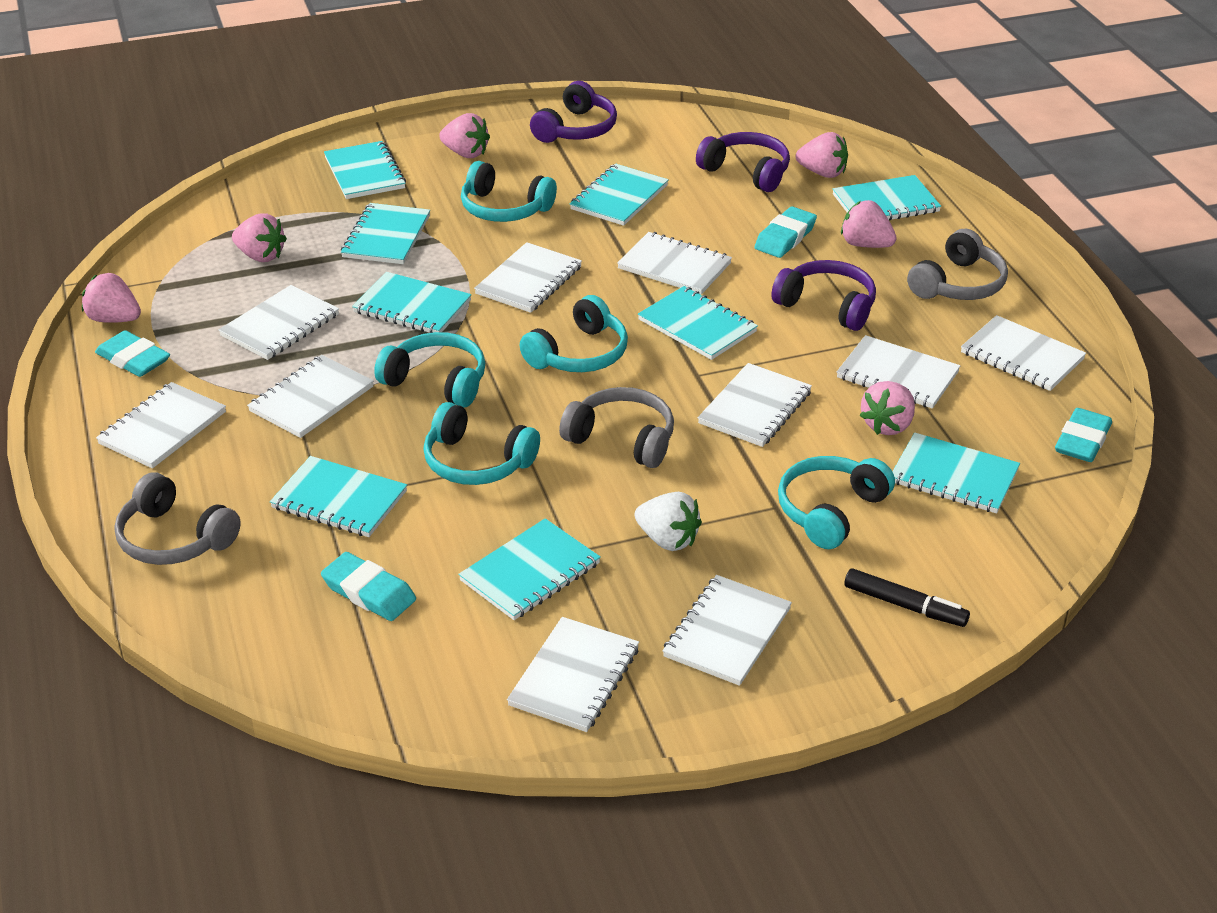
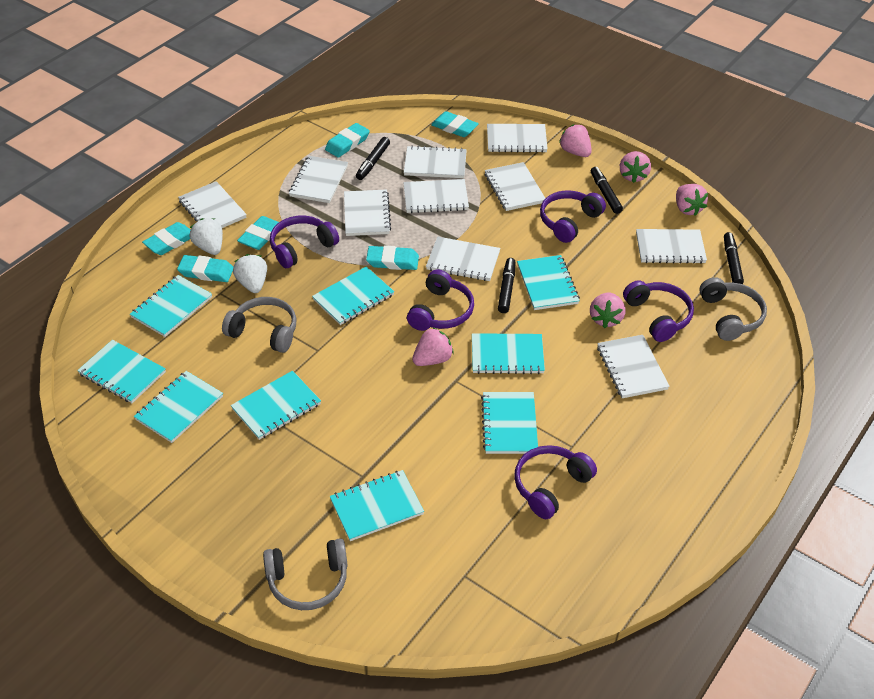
black marker: 1 -> 4
pink strawberry: 6 -> 5
purple headphones: 3 -> 5
turquoise eraser: 4 -> 6
turquoise headphones: 5 -> 0
white strawberry: 1 -> 2

